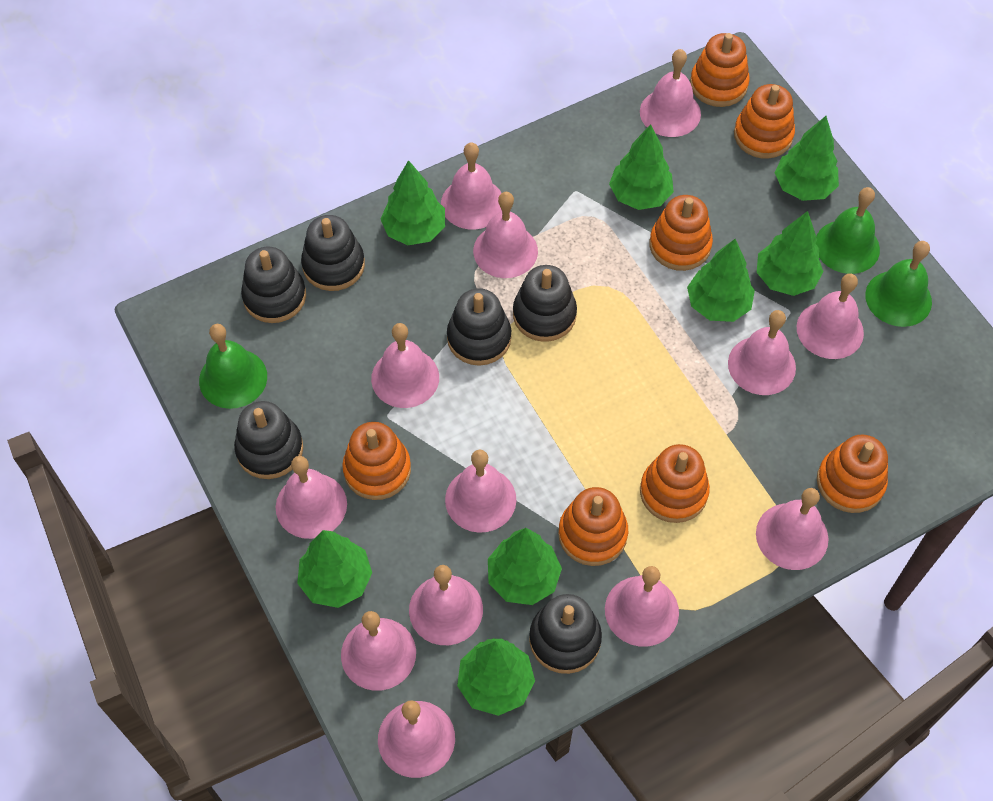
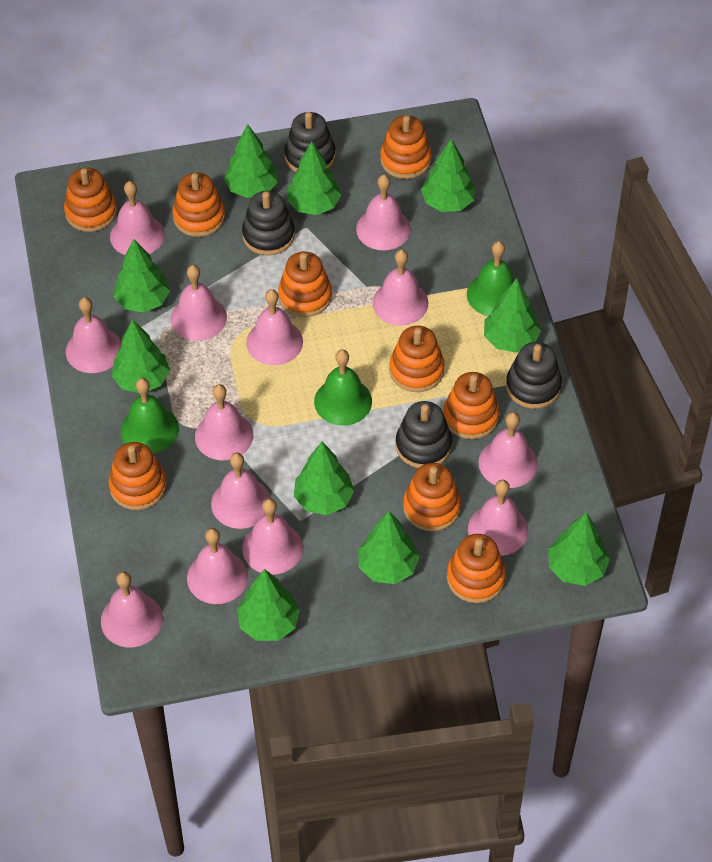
black stacking toy: 6 -> 4
green tree: 8 -> 10
orange stacking toy: 7 -> 9

